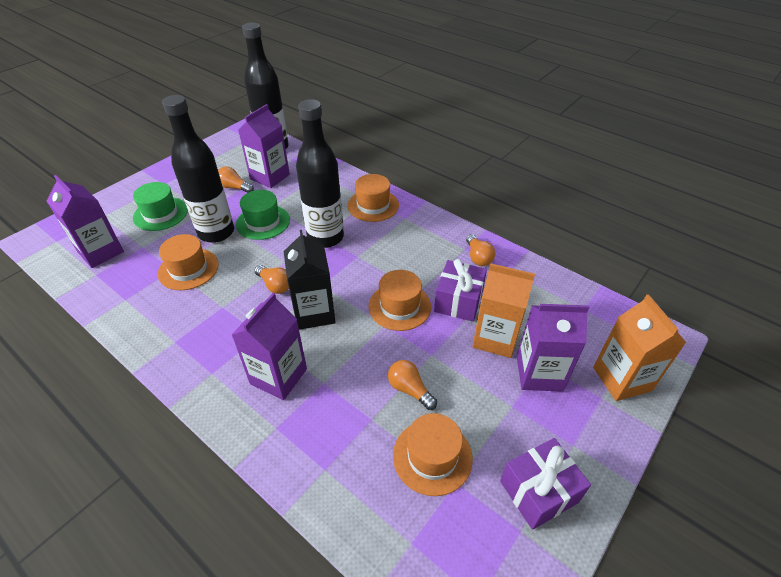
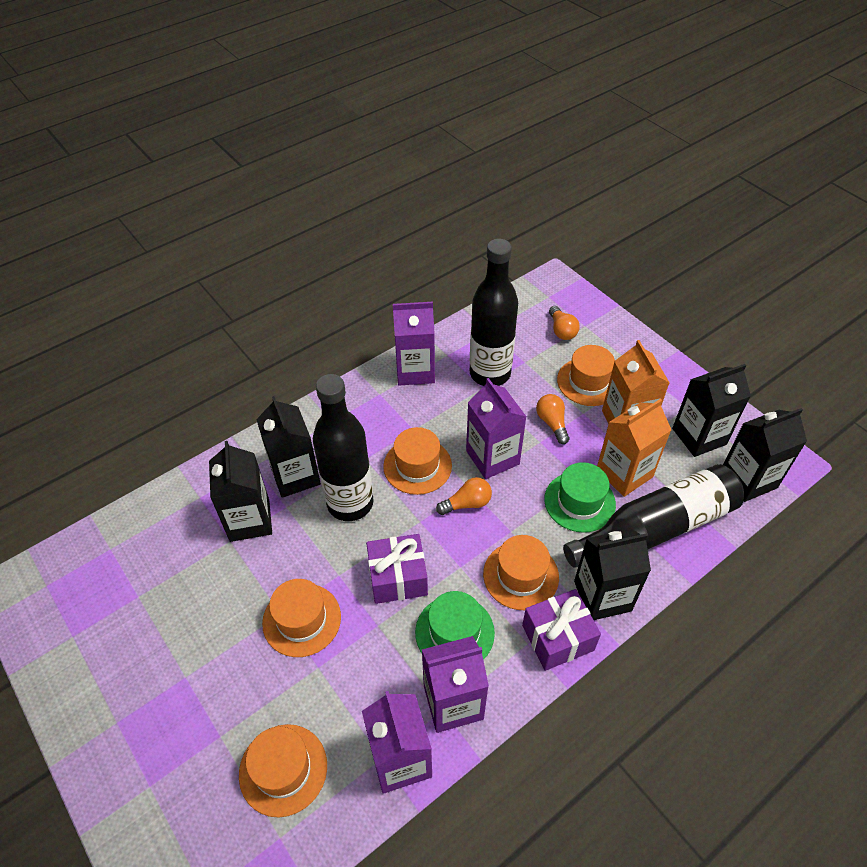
black carton: 1 -> 5
orange hat: 4 -> 5
orange light bulb: 4 -> 3

